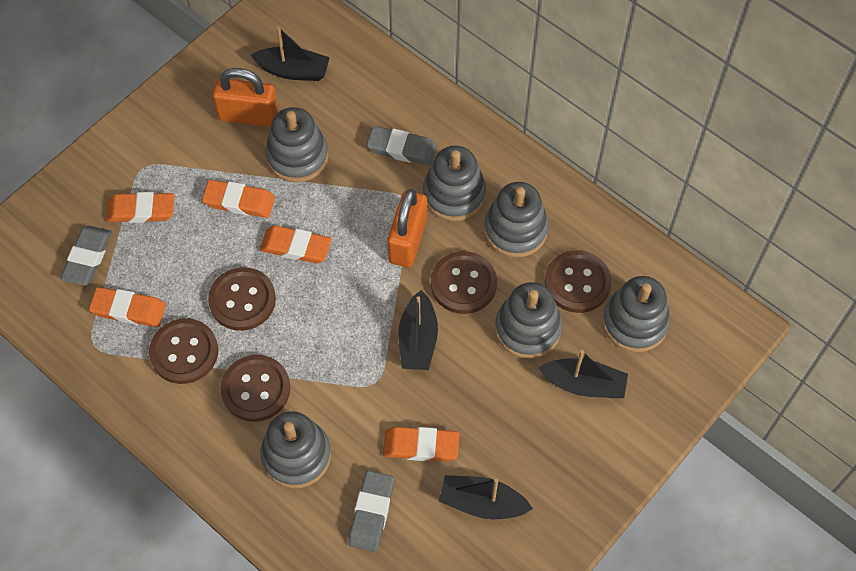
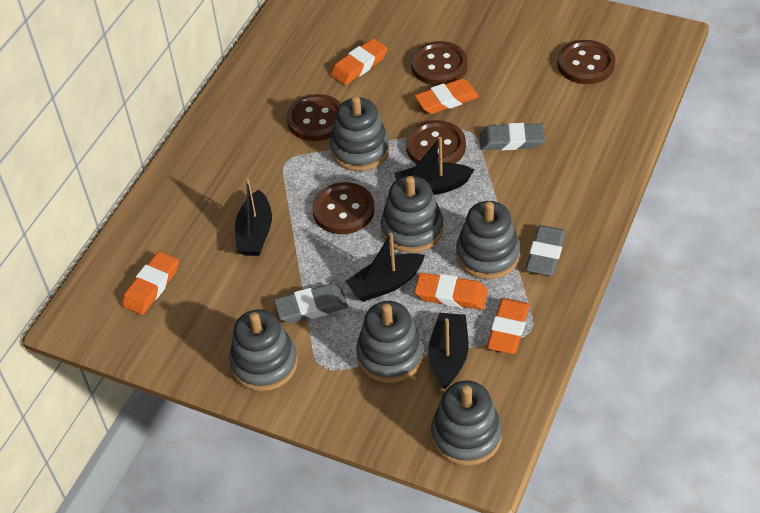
orange padlock: 2 -> 0

